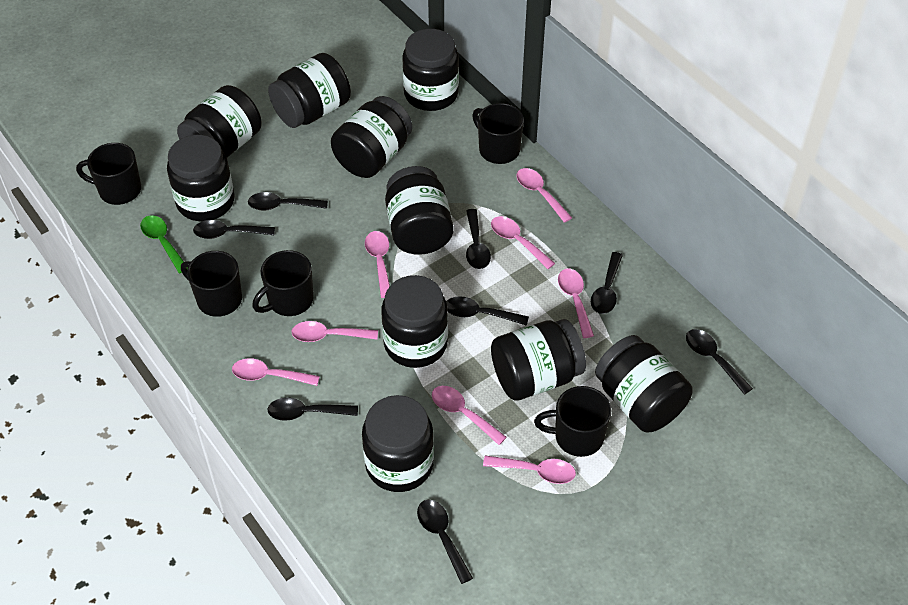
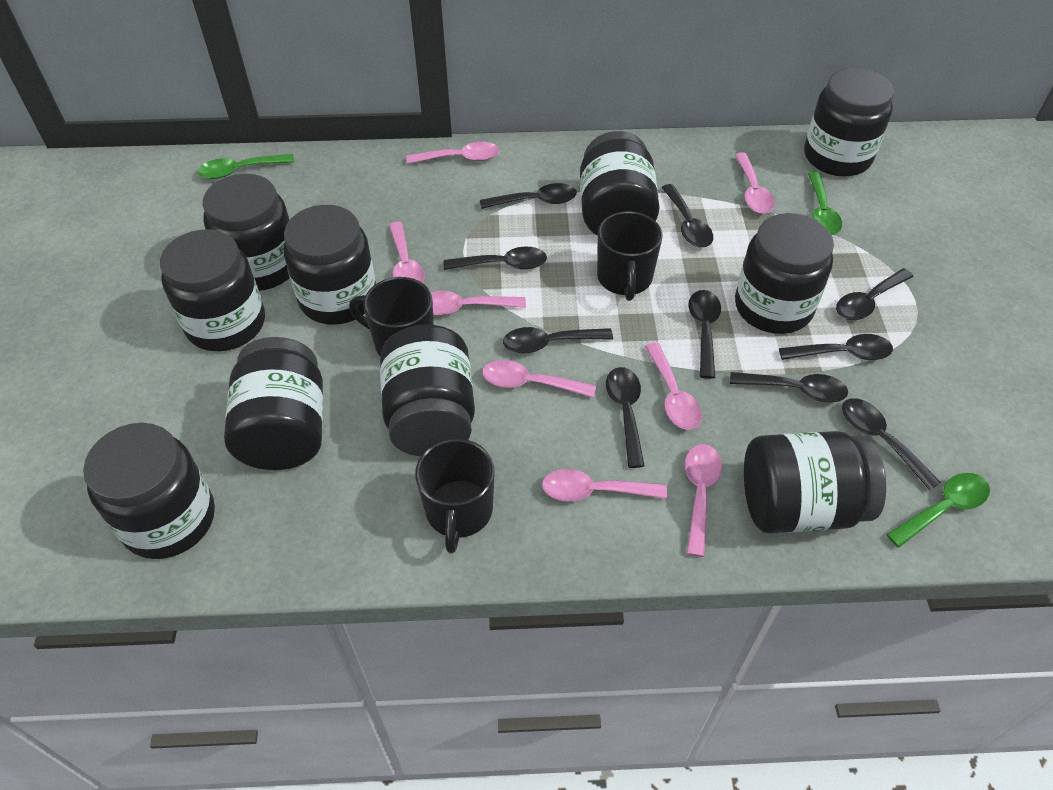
black mug: 5 -> 3
black spoon: 8 -> 10
green spoon: 1 -> 3

